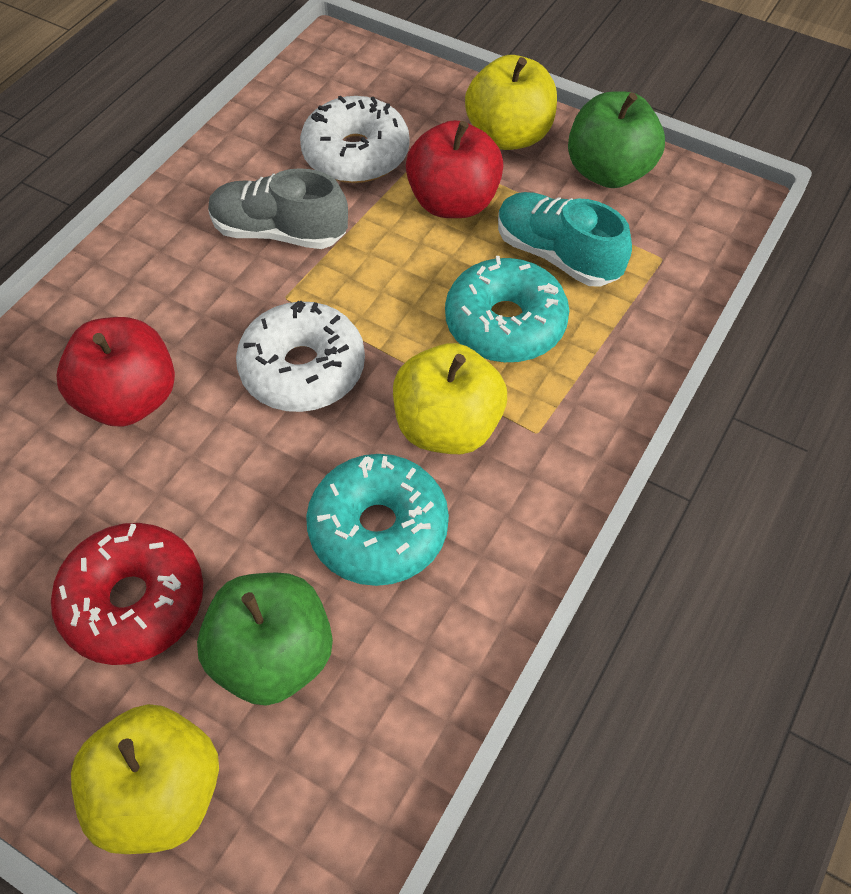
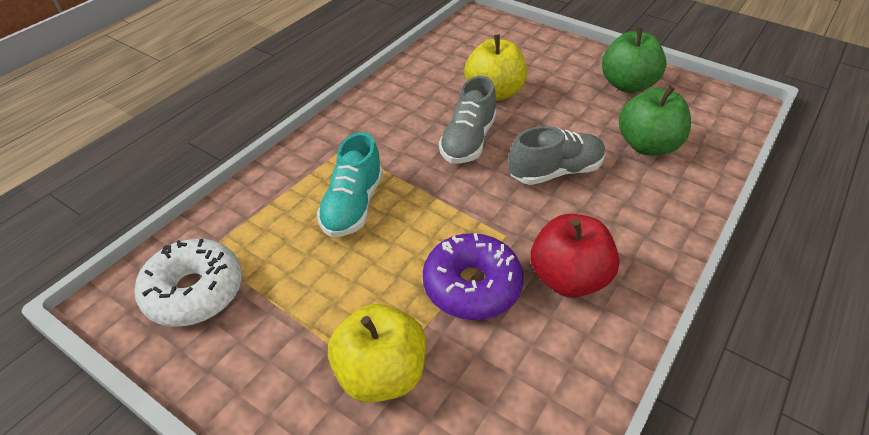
grey shoe: 1 -> 2
purple donut: 0 -> 1
red apple: 2 -> 1
red donut: 1 -> 0
turquoise donut: 2 -> 0
white donut: 2 -> 1
yellow apple: 3 -> 2

